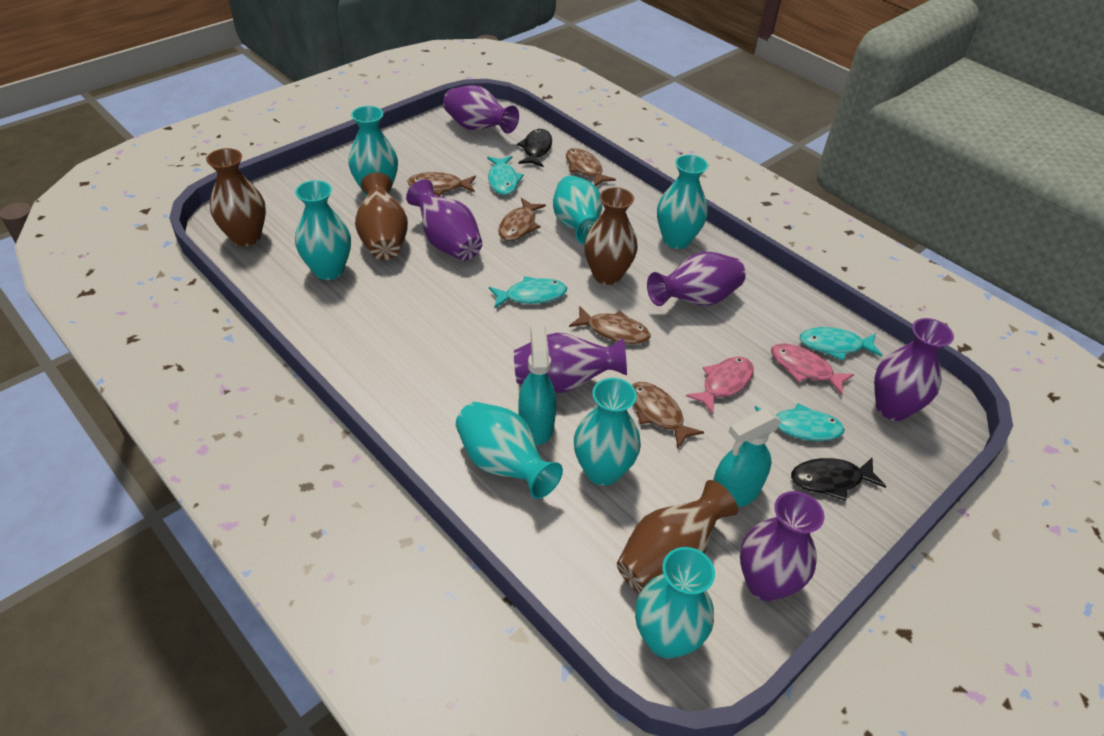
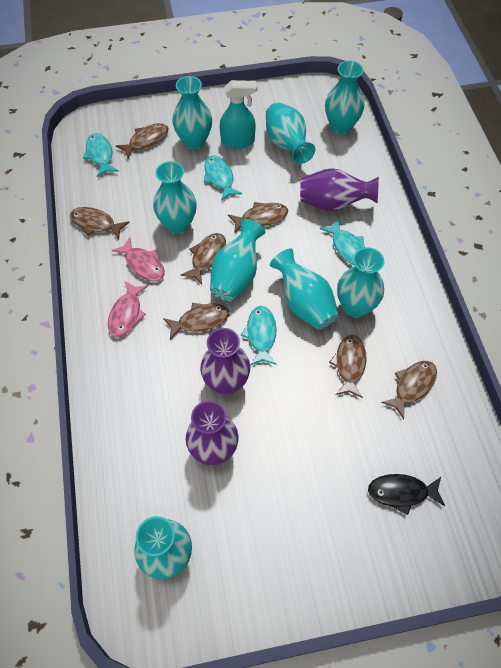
black fish: 2 -> 1
brown fish: 5 -> 7
brown vase: 4 -> 0
purple vase: 6 -> 3
turquoise spray bottle: 2 -> 1
turquoise vase: 7 -> 8

